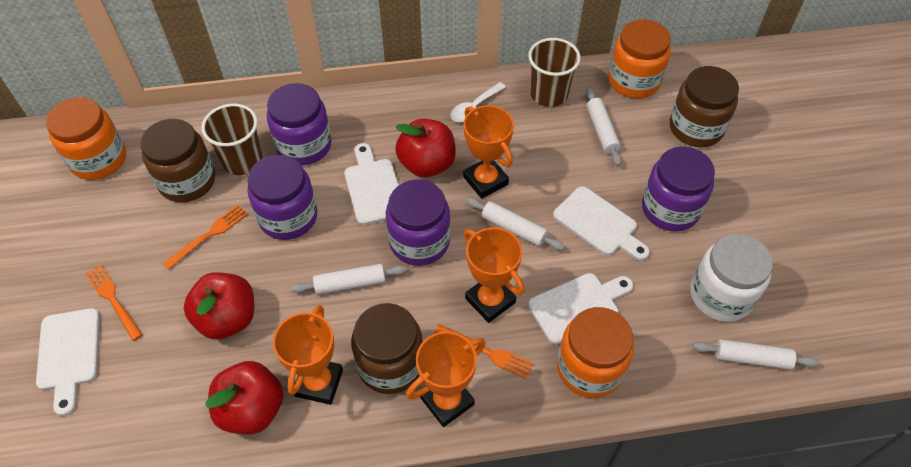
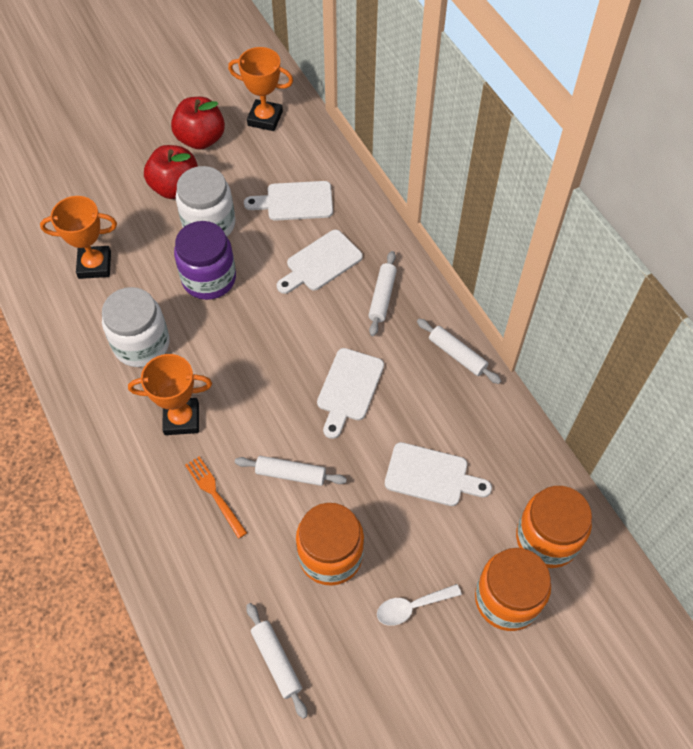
brown cup: 2 -> 0
brown jar: 3 -> 0
orange fork: 3 -> 1
orange trophy: 4 -> 3
purple jar: 4 -> 1
red apple: 3 -> 2
white jar: 1 -> 2

